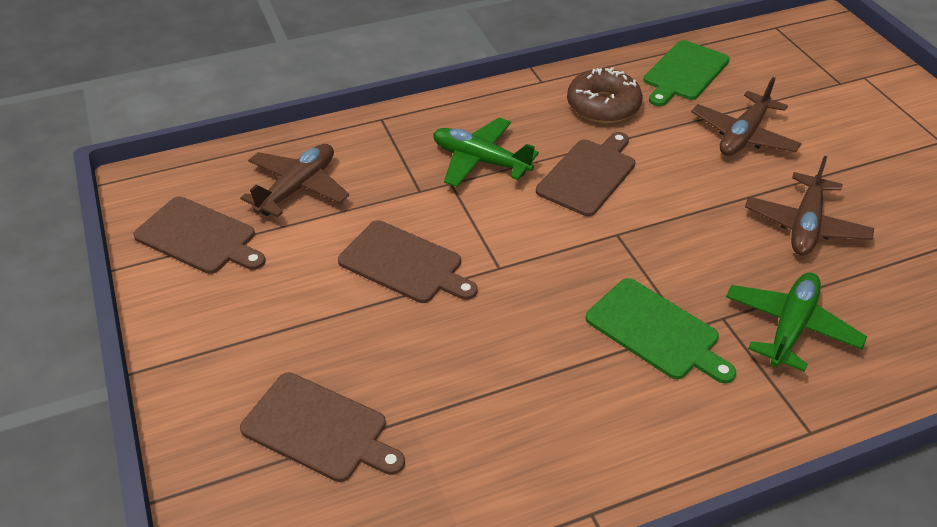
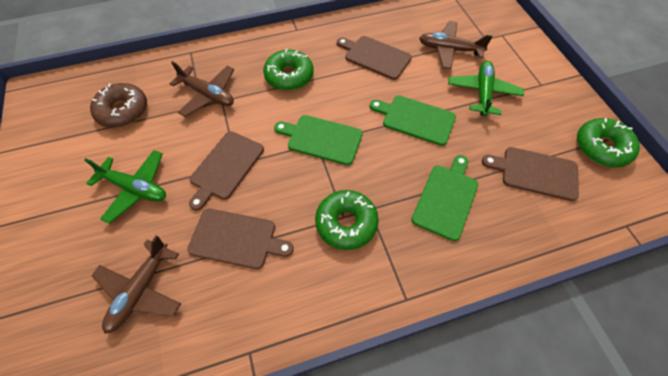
green cutting board: 2 -> 3
green donut: 0 -> 3

